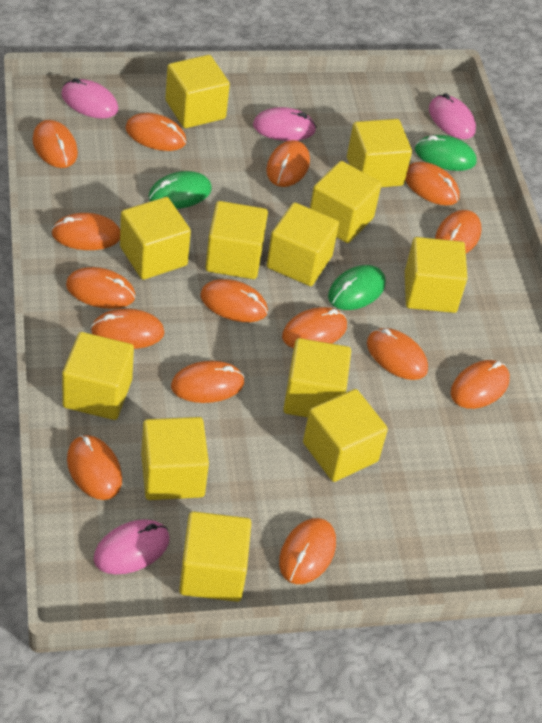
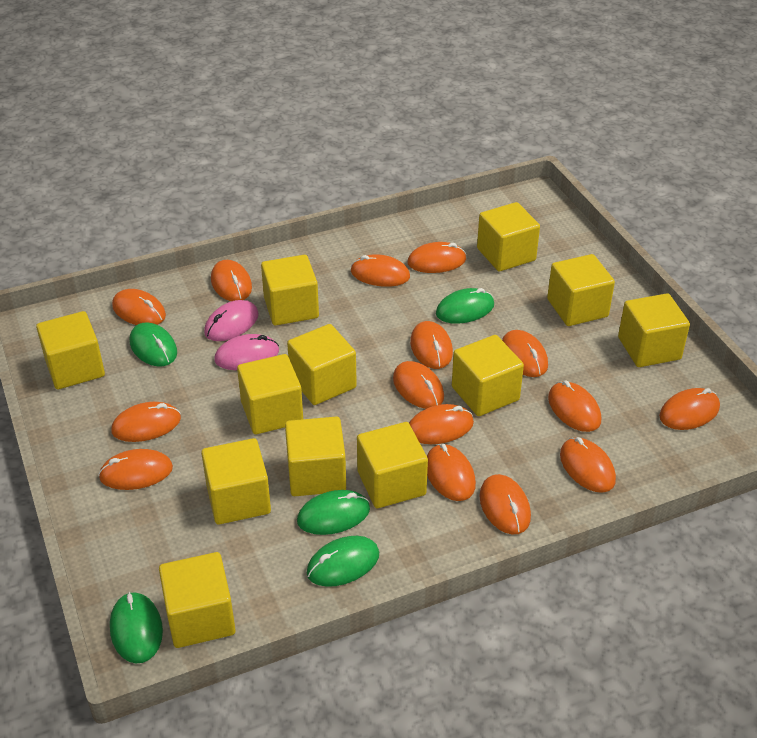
green mouse: 3 -> 5
pink mouse: 4 -> 2

